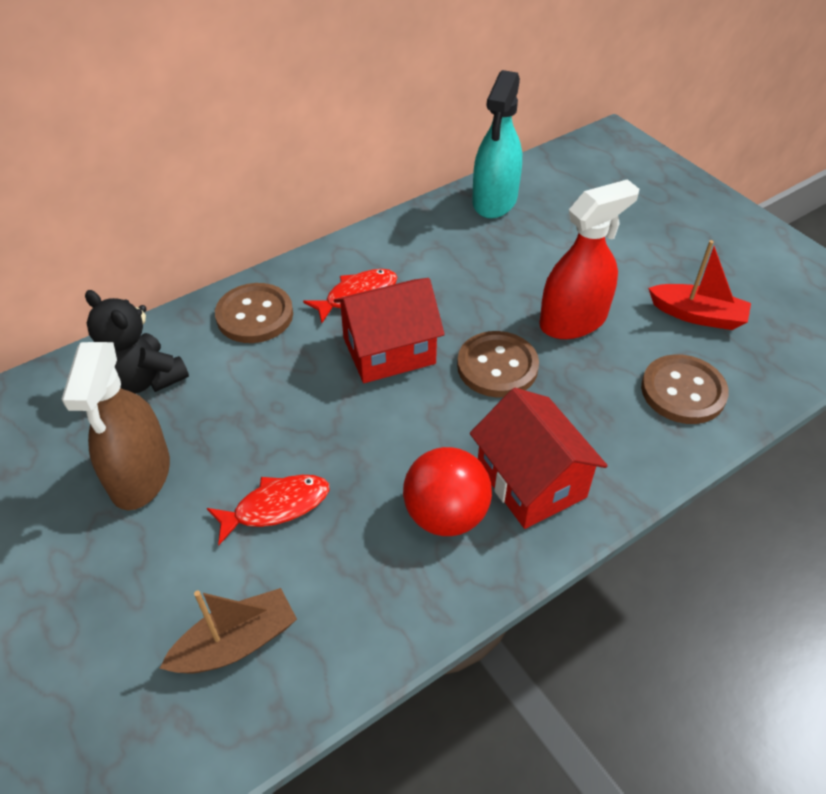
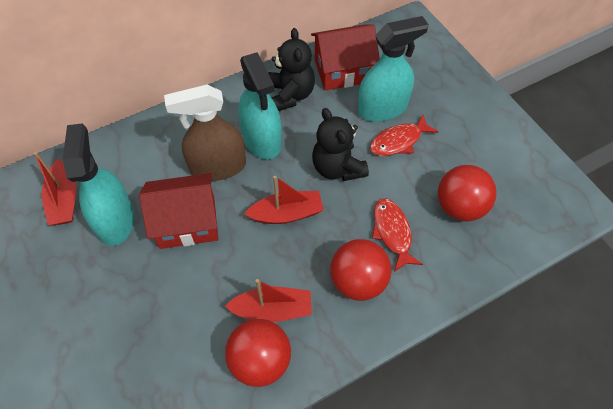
black teddy bear: 1 -> 2
brown boat: 1 -> 0
brown button: 3 -> 0
red ball: 1 -> 3
red boat: 1 -> 3
red spray bottle: 1 -> 0
turquoise spray bottle: 1 -> 3

